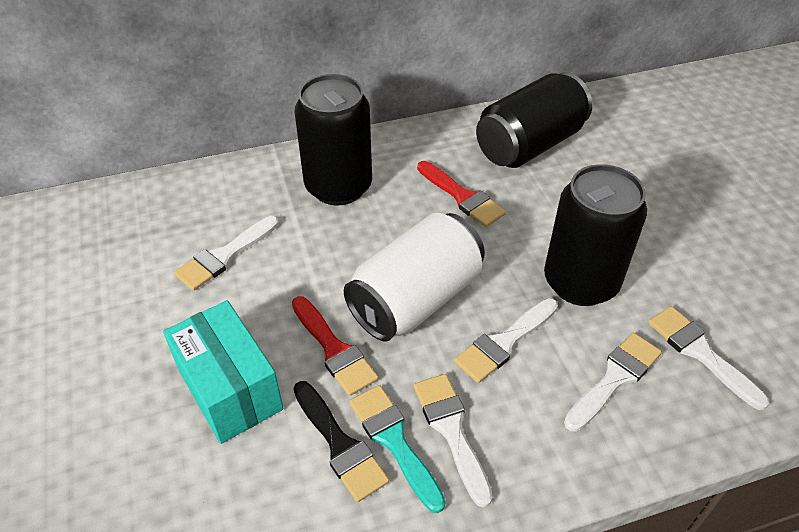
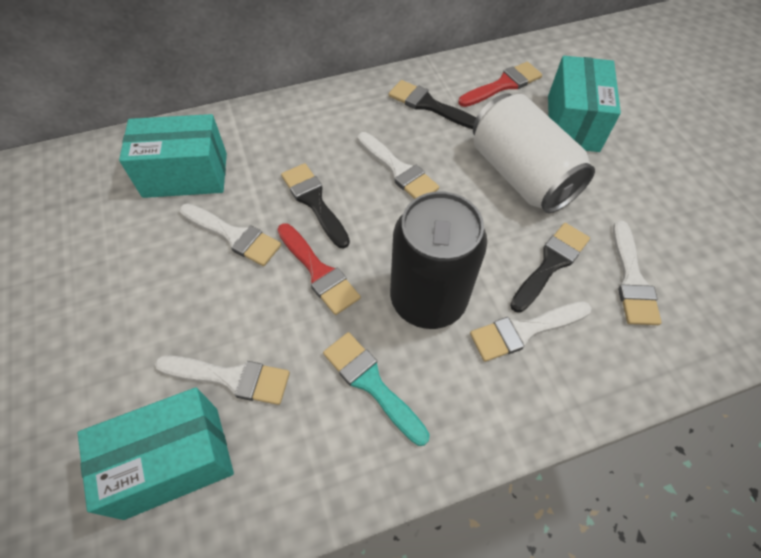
black brush: 1 -> 3
black can: 3 -> 1
turquoise box: 1 -> 3

